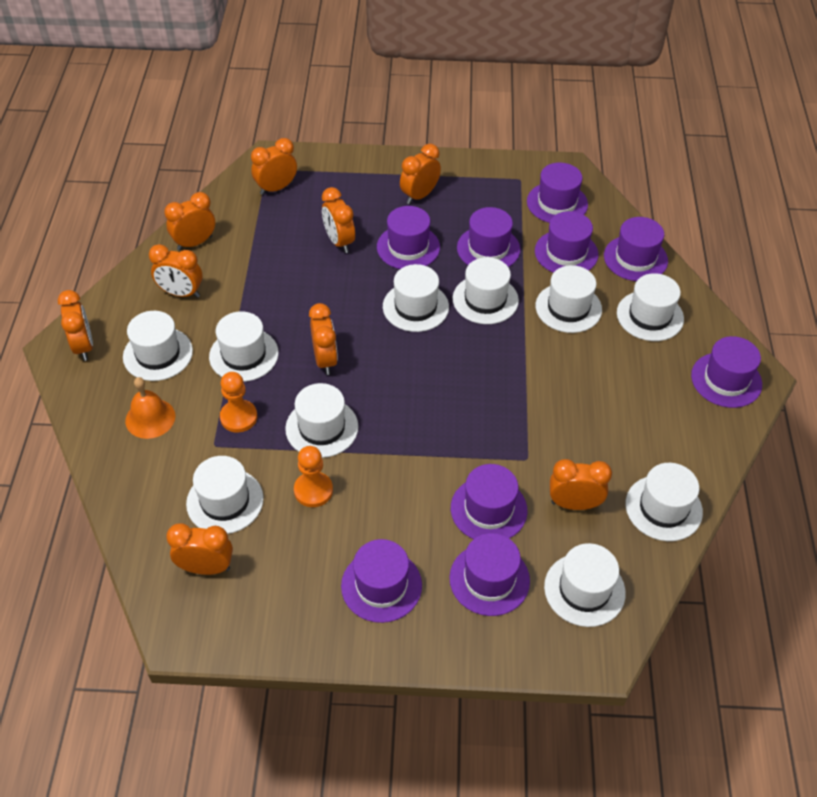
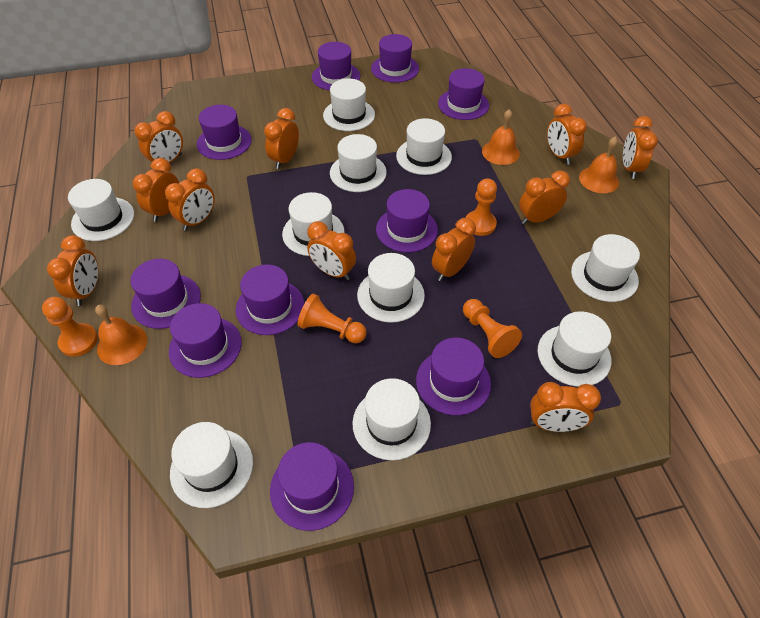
orange bell: 1 -> 3
orange clock: 9 -> 11
orange pawn: 2 -> 4
purple hat: 9 -> 10

